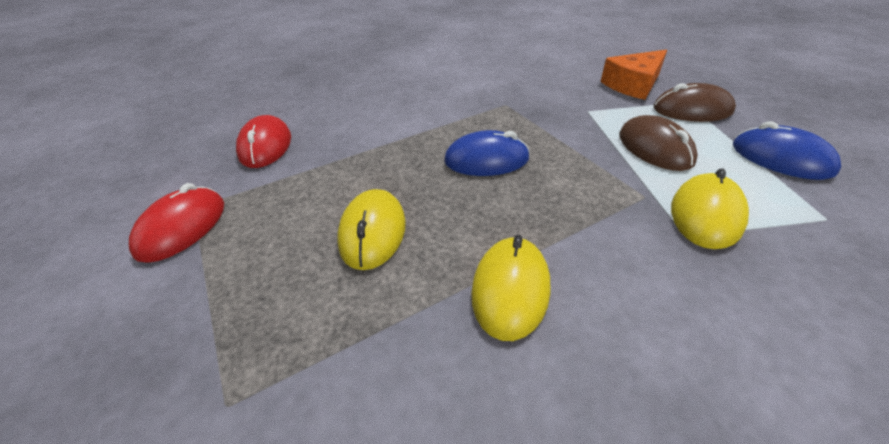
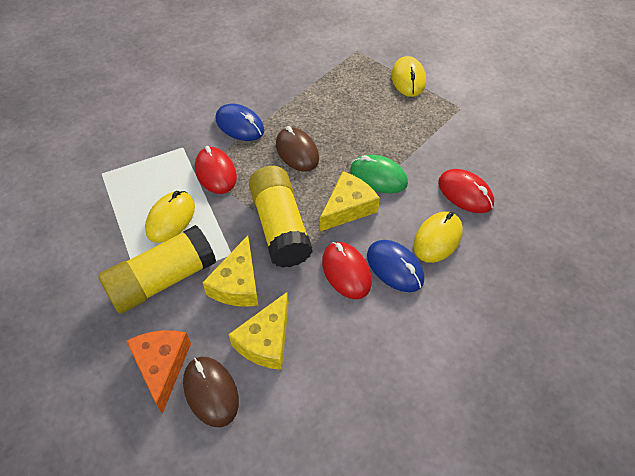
green mouse: 0 -> 1
red mouse: 2 -> 3
yellow cheese: 0 -> 3
yellow glue stick: 0 -> 2

